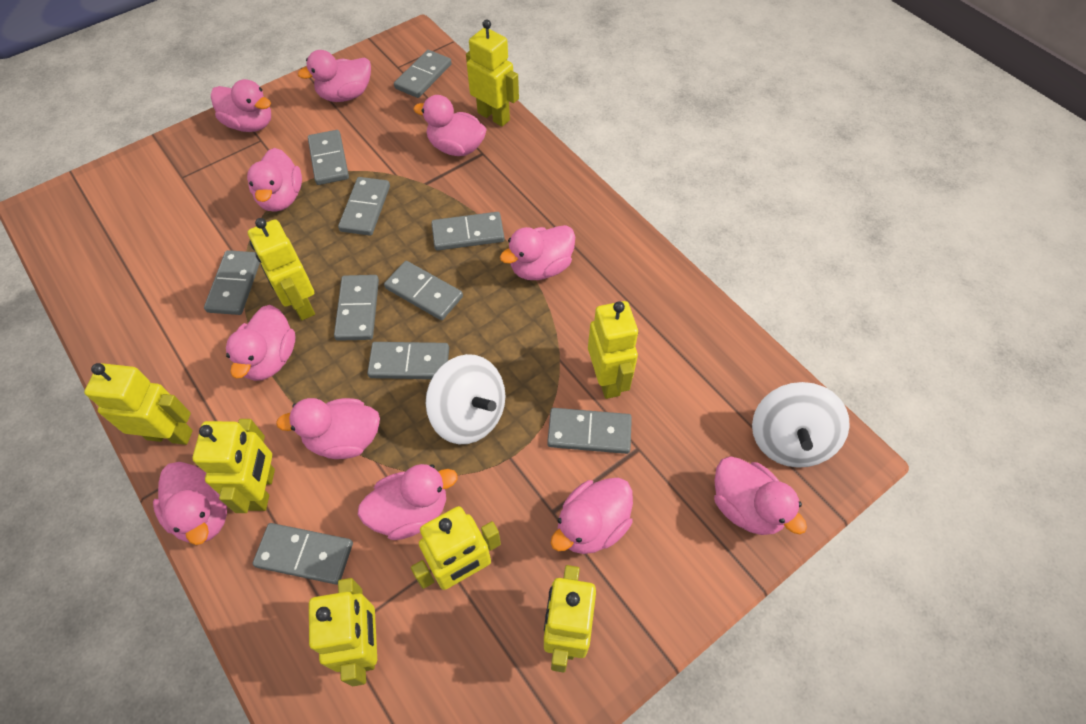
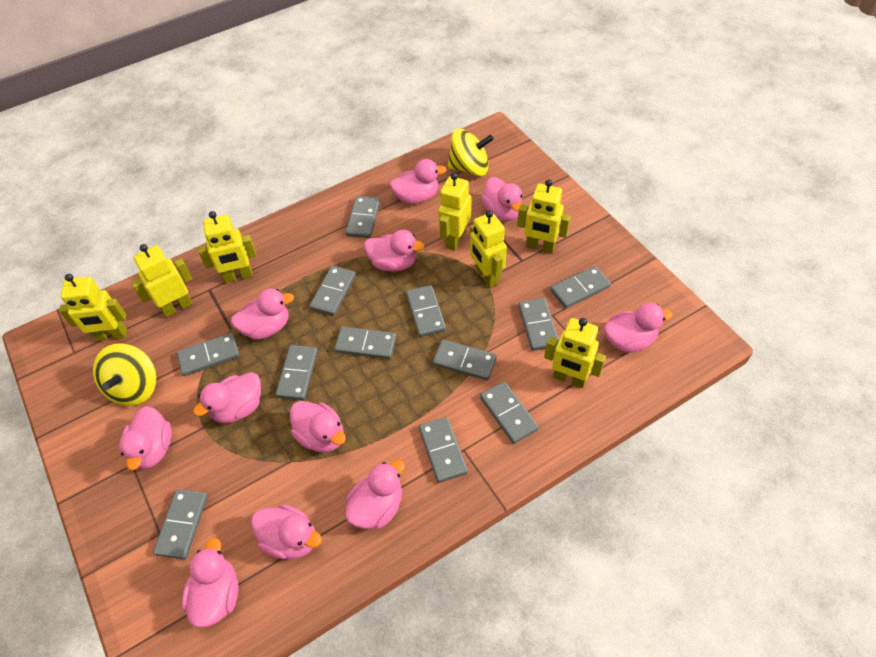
grey domino: 10 -> 12
white spinning top: 2 -> 0
yellow robot: 8 -> 7
yellow spinning top: 0 -> 2

